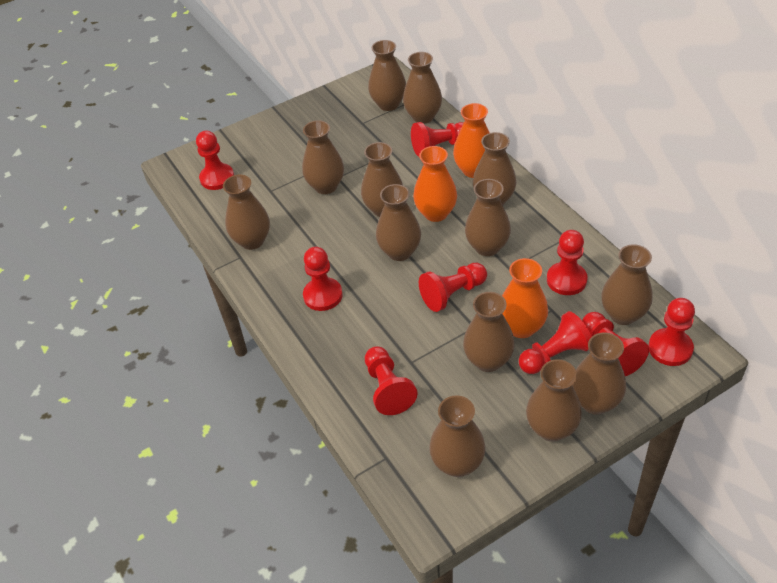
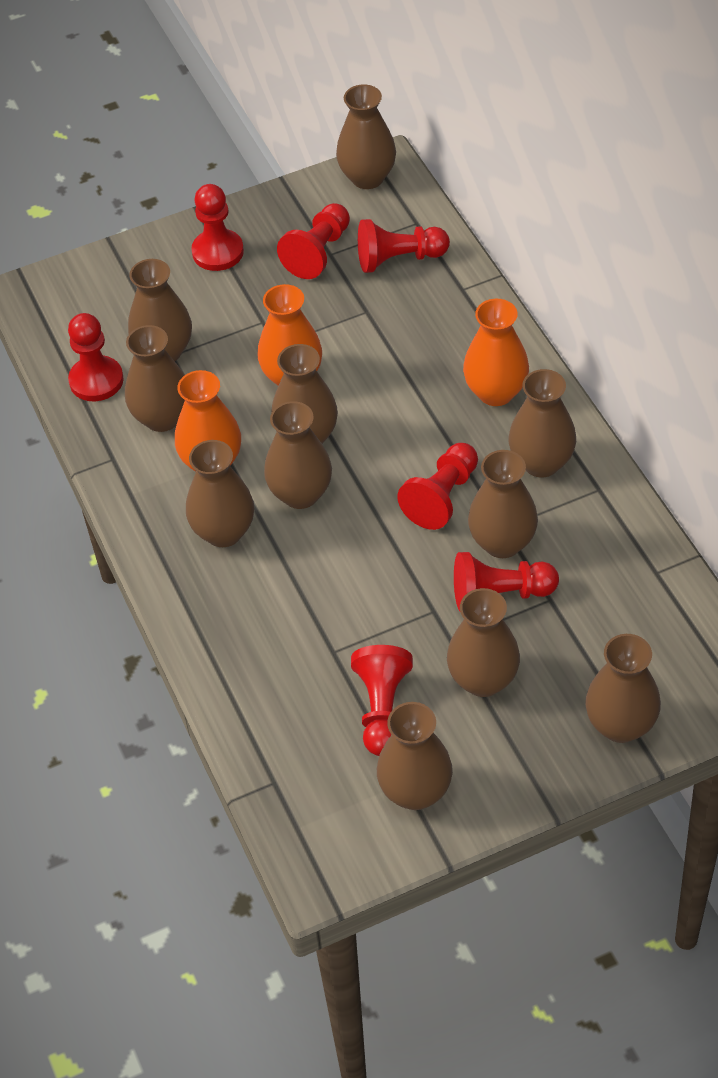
brown vase: 13 -> 11
red pawn: 9 -> 7

